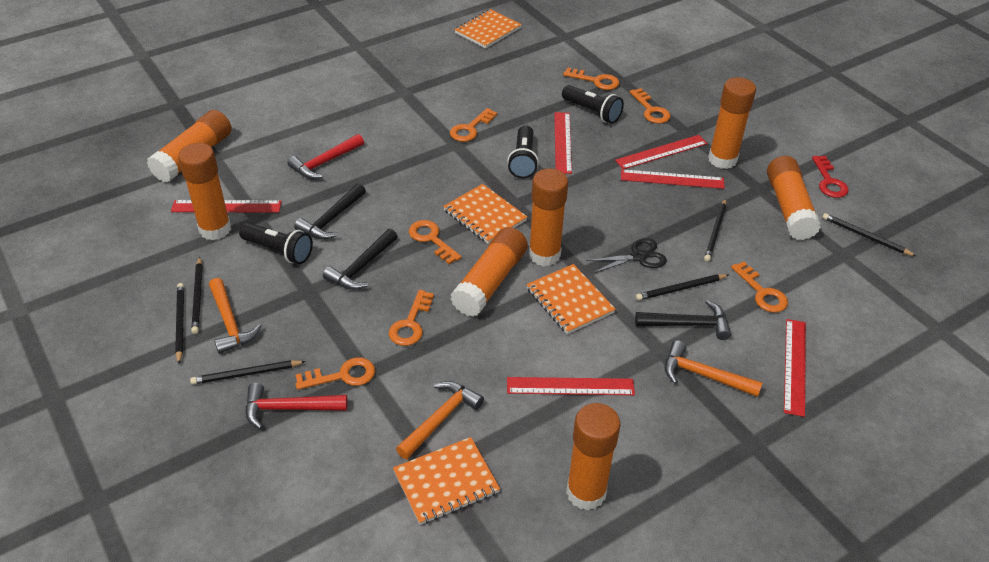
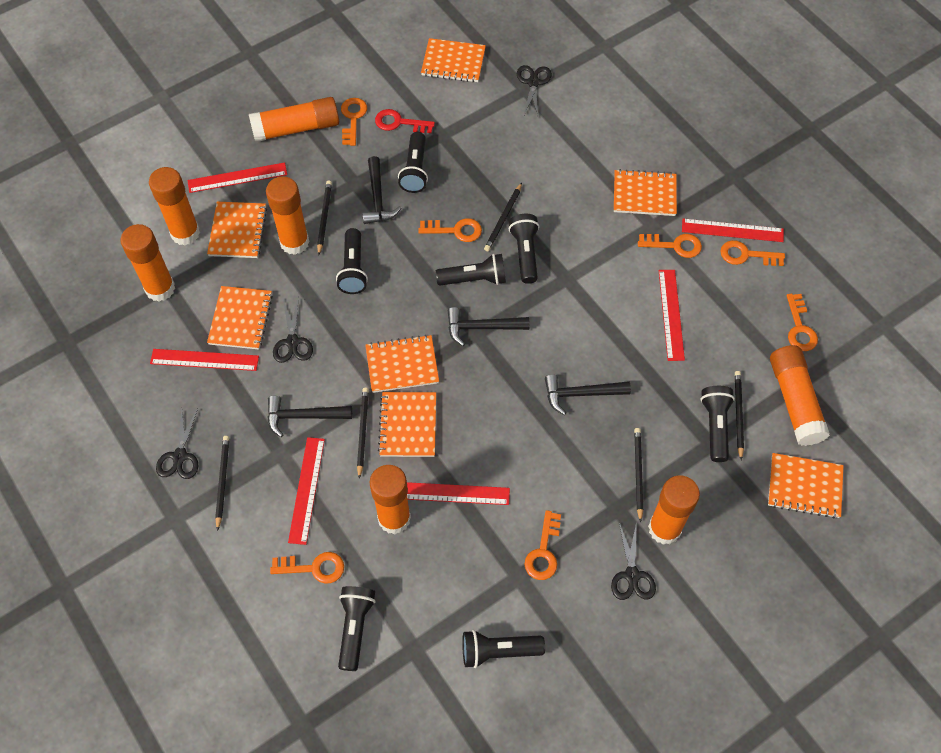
black flashlight: 3 -> 7
black hammer: 3 -> 4
black scissors: 1 -> 4
orange hammer: 3 -> 0
orange notebook: 4 -> 7
red hammer: 2 -> 0

